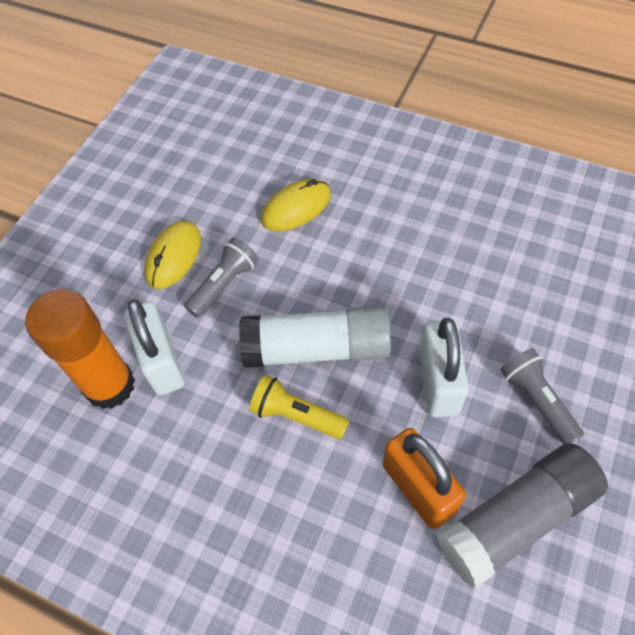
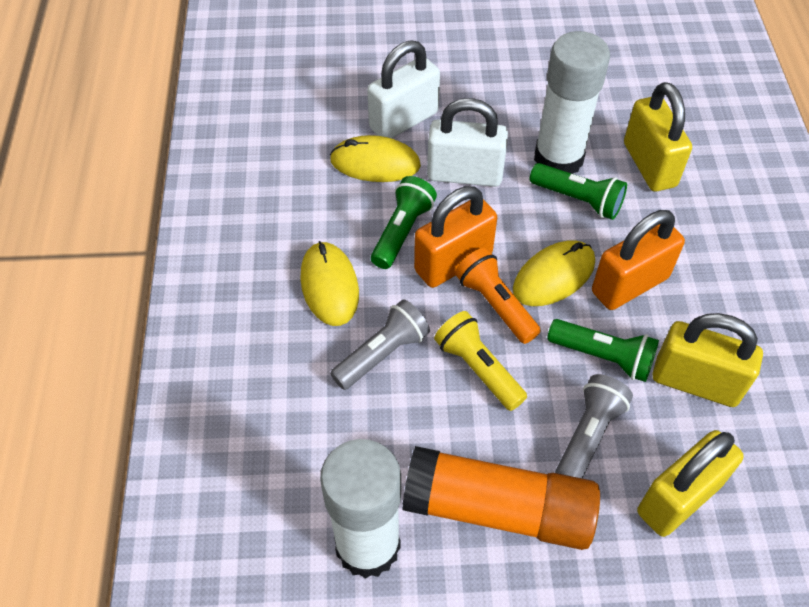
green flashlight: 0 -> 3
grey glue stick: 1 -> 0
orange flashlight: 0 -> 1
orange padlock: 1 -> 2
white glue stick: 1 -> 2
yellow mouse: 2 -> 3
yellow padlock: 0 -> 3

